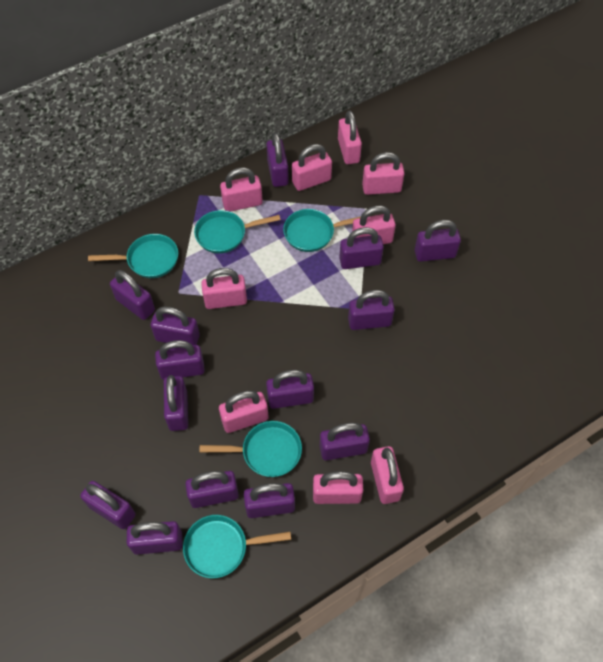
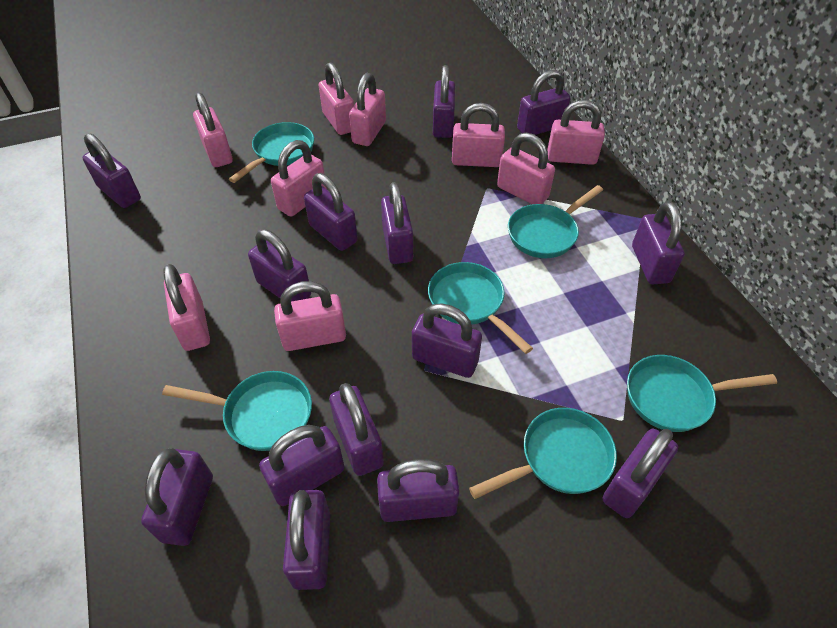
turquoise pan: 5 -> 6

